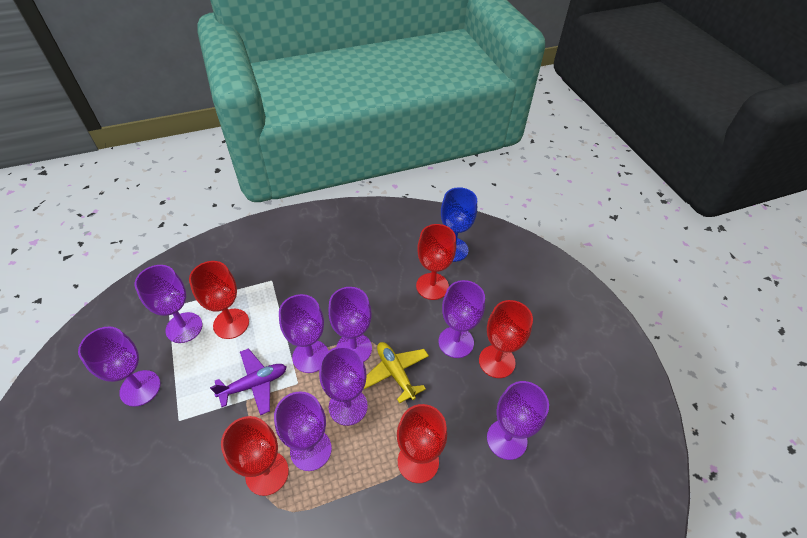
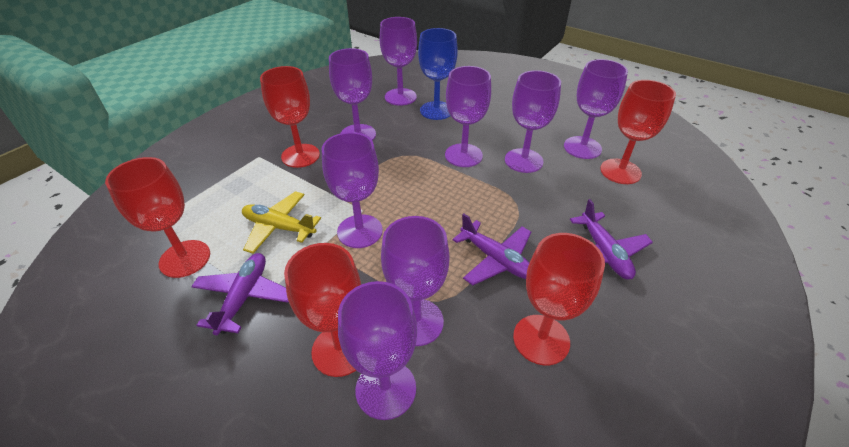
purple plane: 1 -> 3

